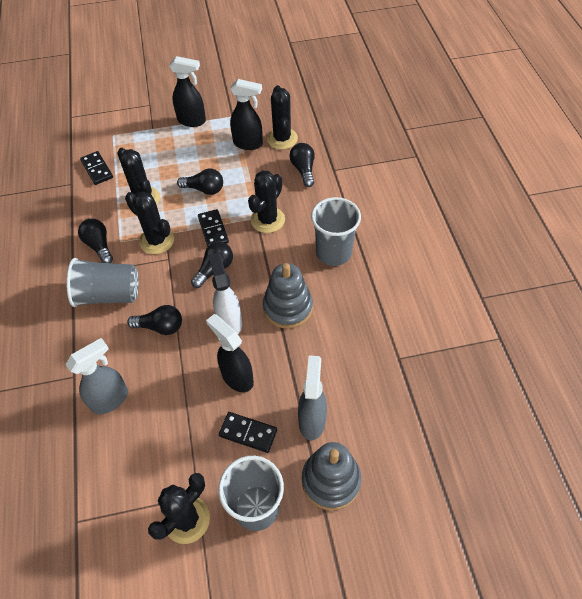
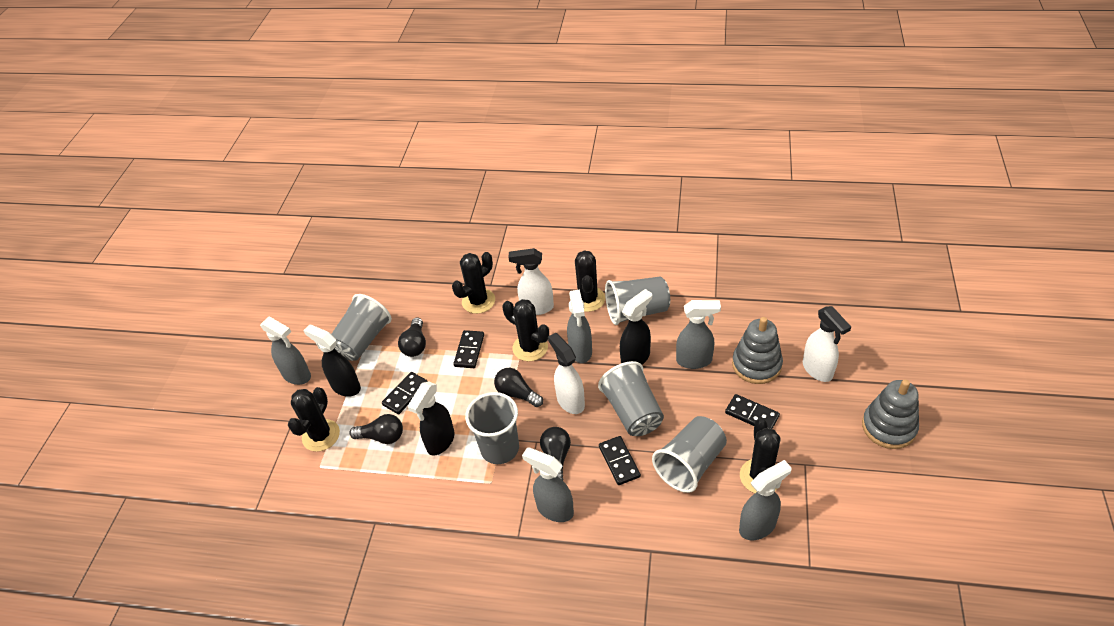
black domino: 3 -> 4
black light bulb: 5 -> 4
grey cup: 3 -> 5
grey spray bottle: 2 -> 5
white spray bottle: 1 -> 3

